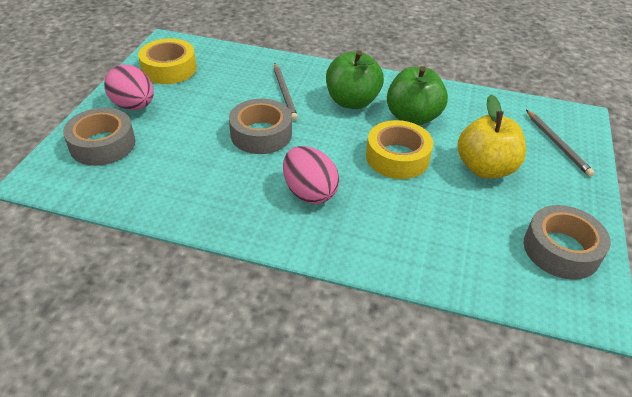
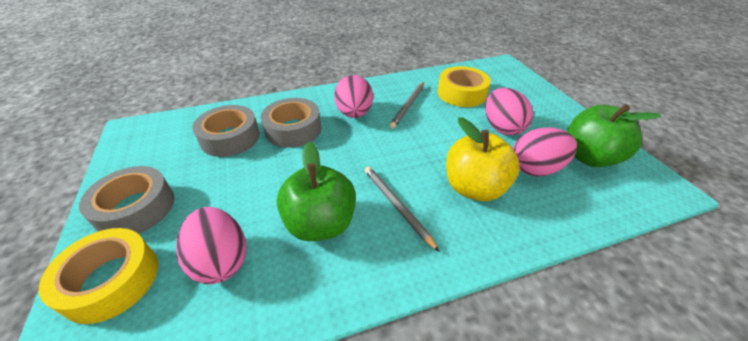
pink egg: 2 -> 4

